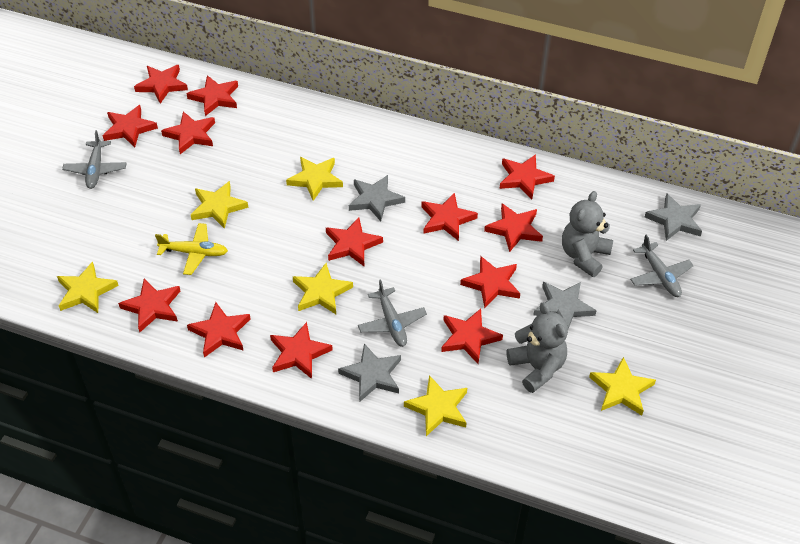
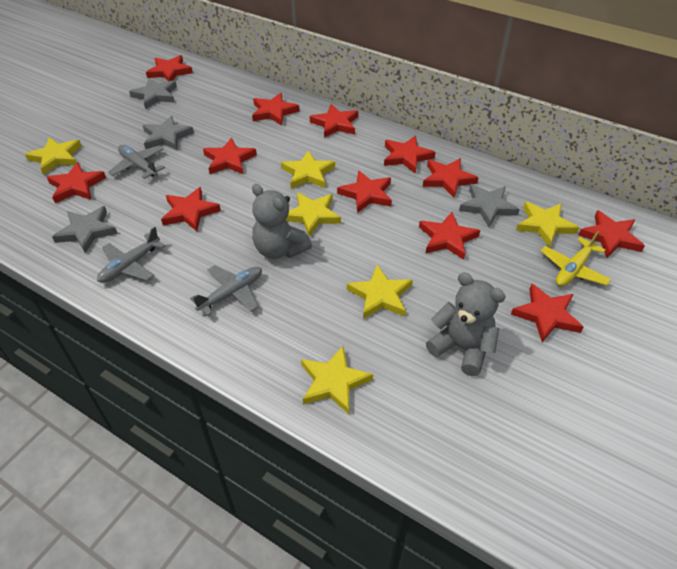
red star: 13 -> 12

